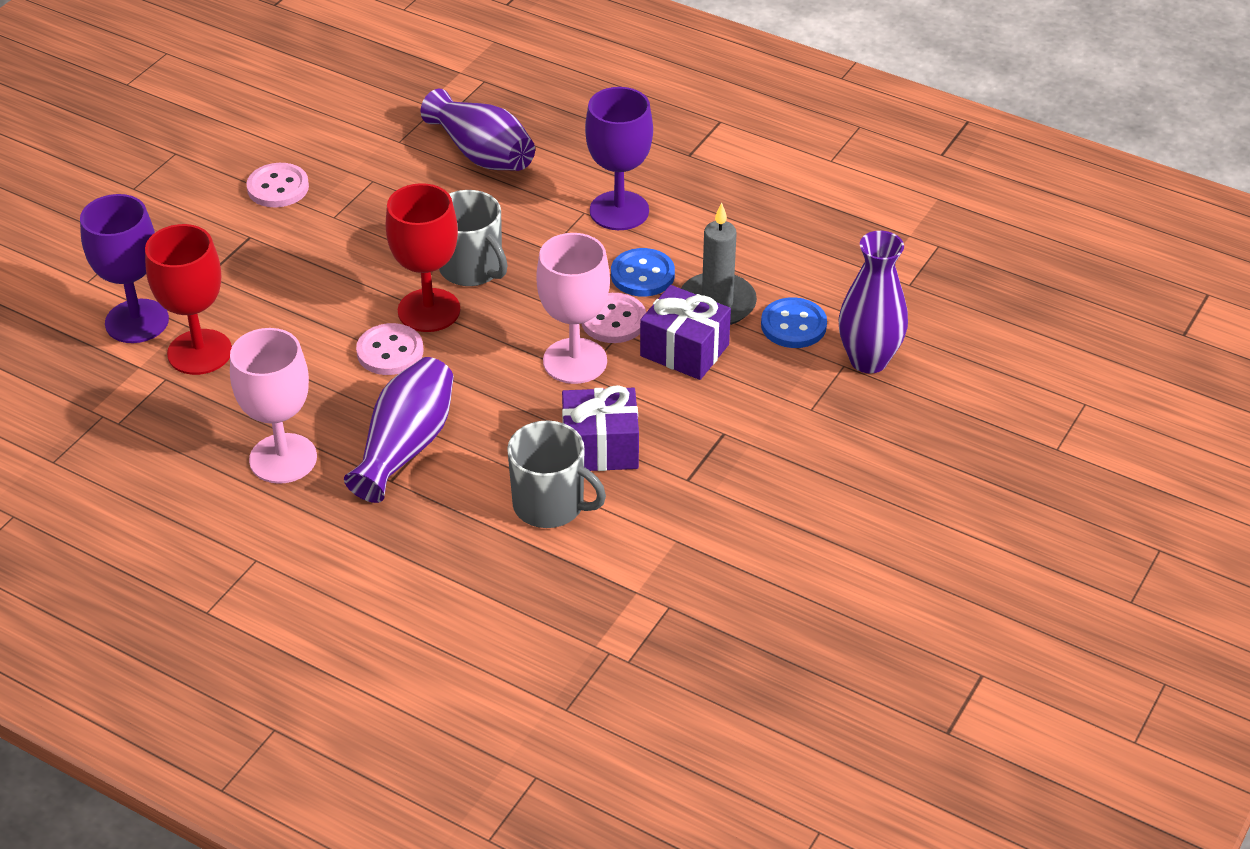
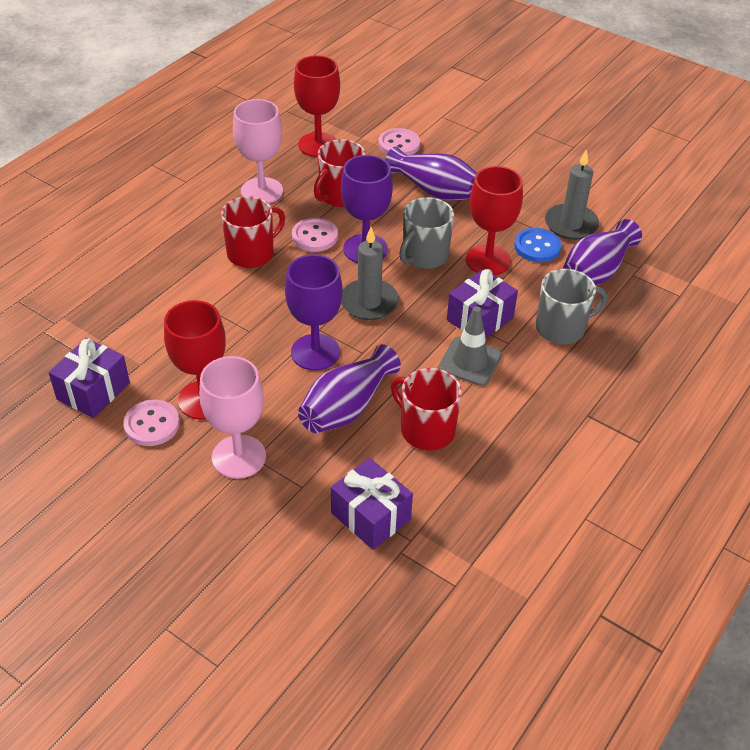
blue button: 2 -> 1
grey candle: 1 -> 2
grey traffic cone: 0 -> 1
purple gift: 2 -> 3
red goblet: 2 -> 3
red mug: 0 -> 3

